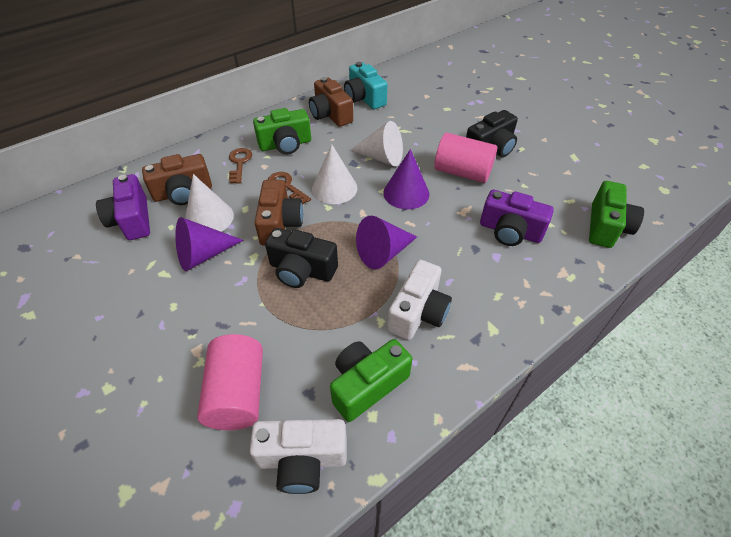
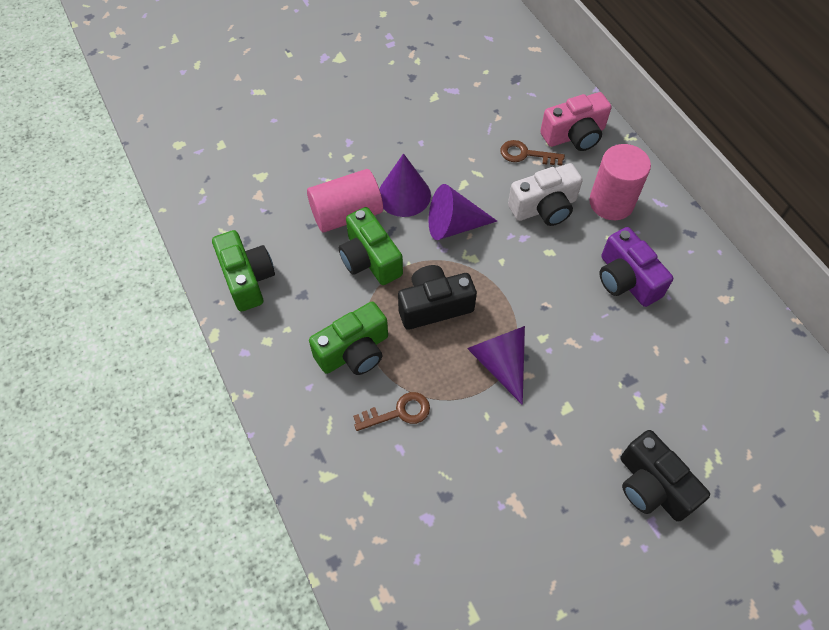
brown camera: 3 -> 0
pink camera: 0 -> 1
purple camera: 2 -> 1
turquoise camera: 1 -> 0
white camera: 2 -> 1
white cone: 3 -> 0

